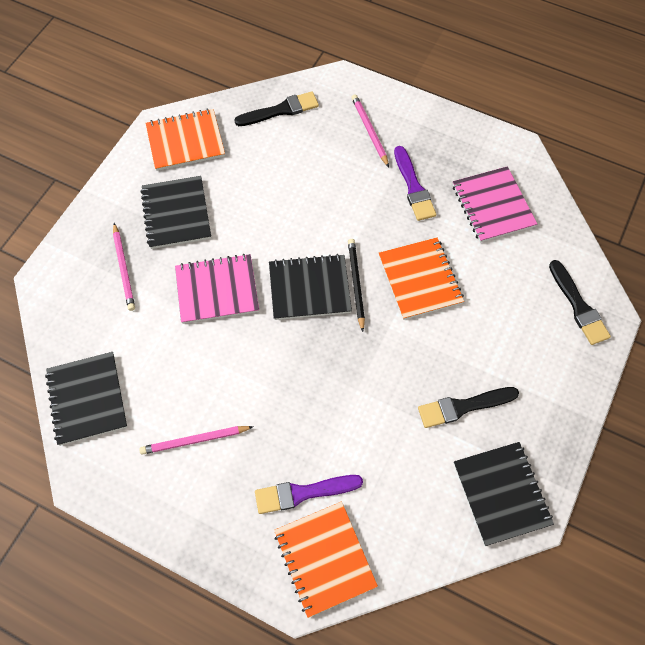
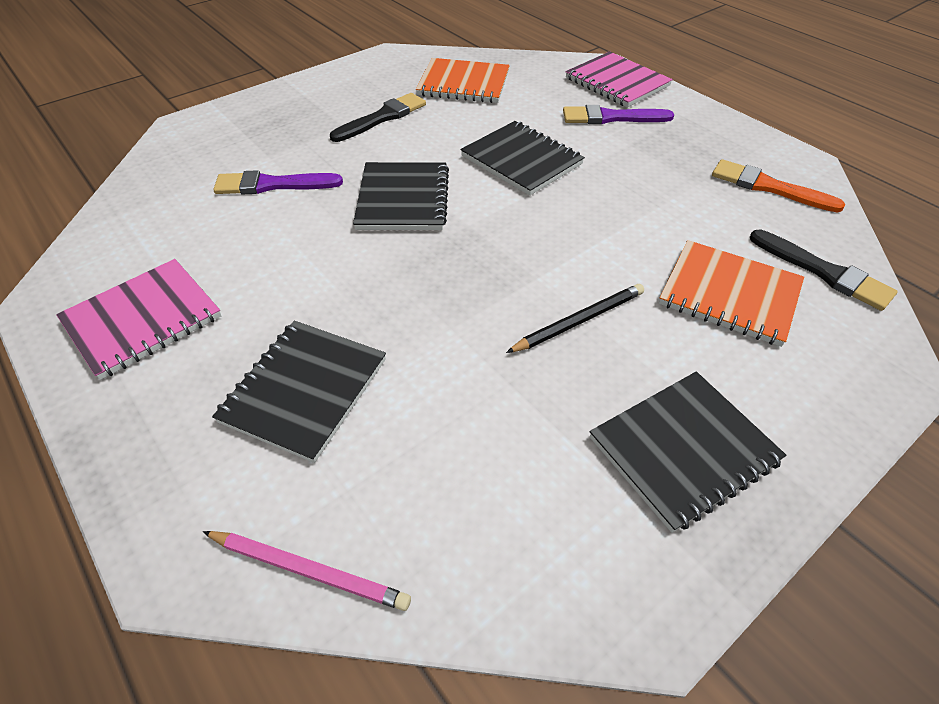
black brush: 3 -> 2
orange brush: 0 -> 1
orange notebook: 3 -> 2
pink pencil: 3 -> 1

